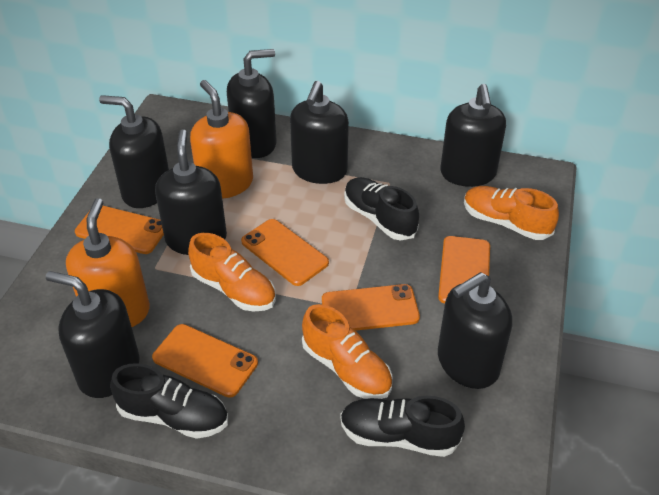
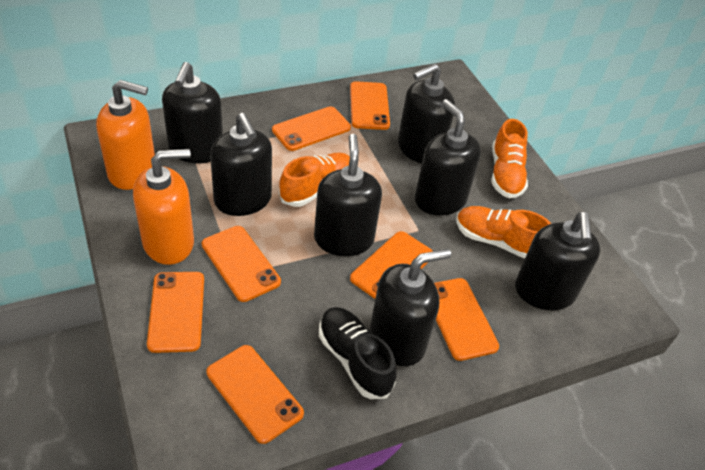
black shoe: 3 -> 1
orange phone: 5 -> 7

